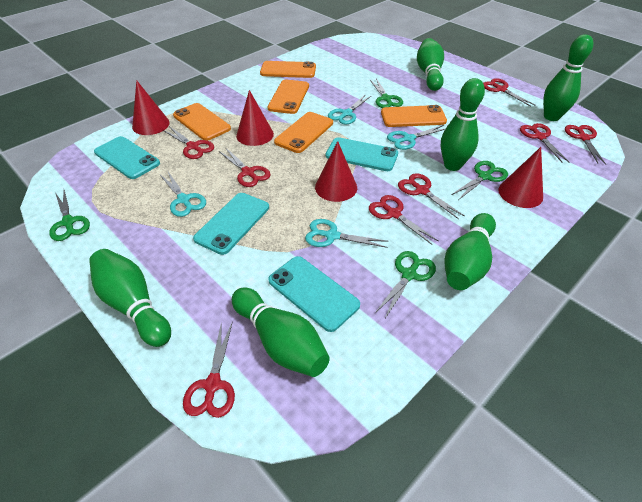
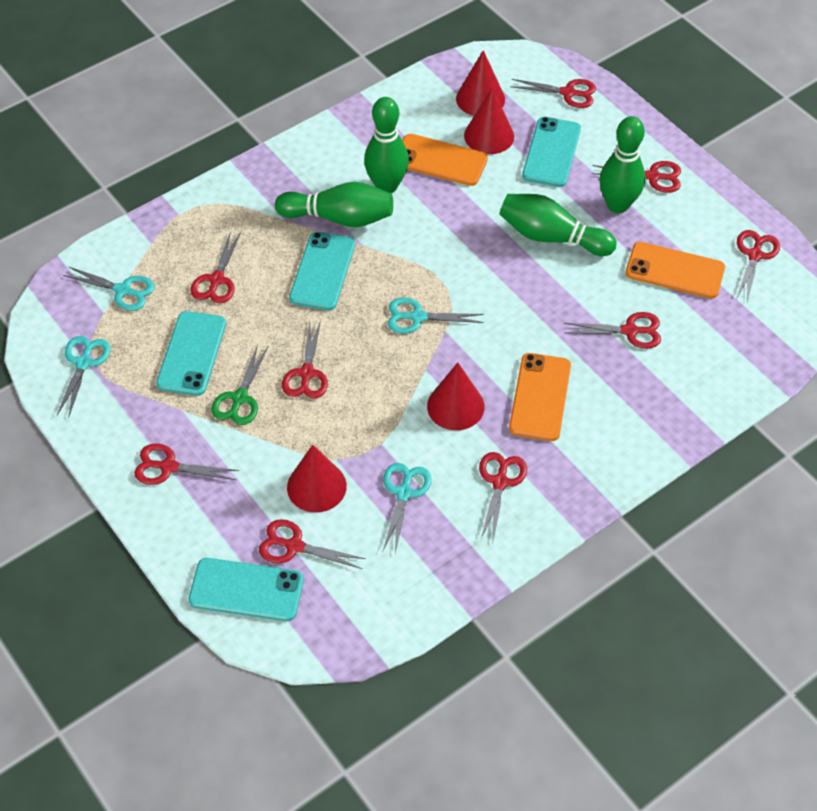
green bowling pin: 6 -> 4
green scissors: 4 -> 1
orange phone: 5 -> 3
red scissors: 8 -> 9

